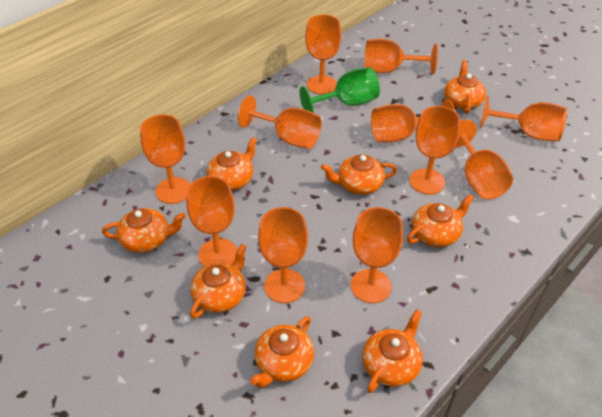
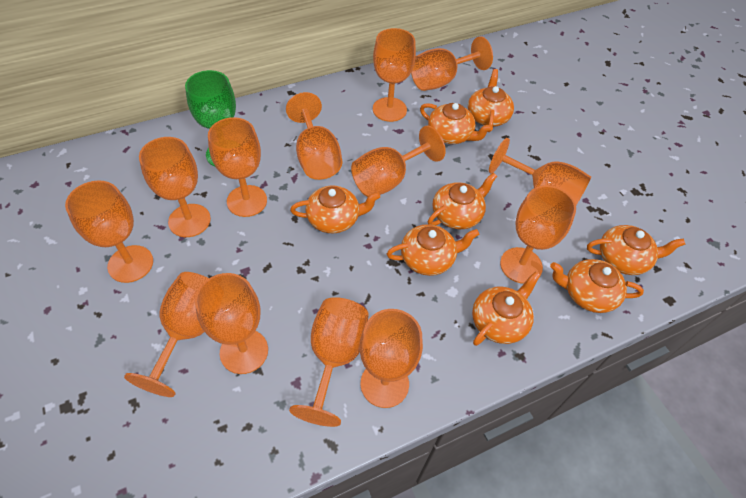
orange goblet: 11 -> 13

